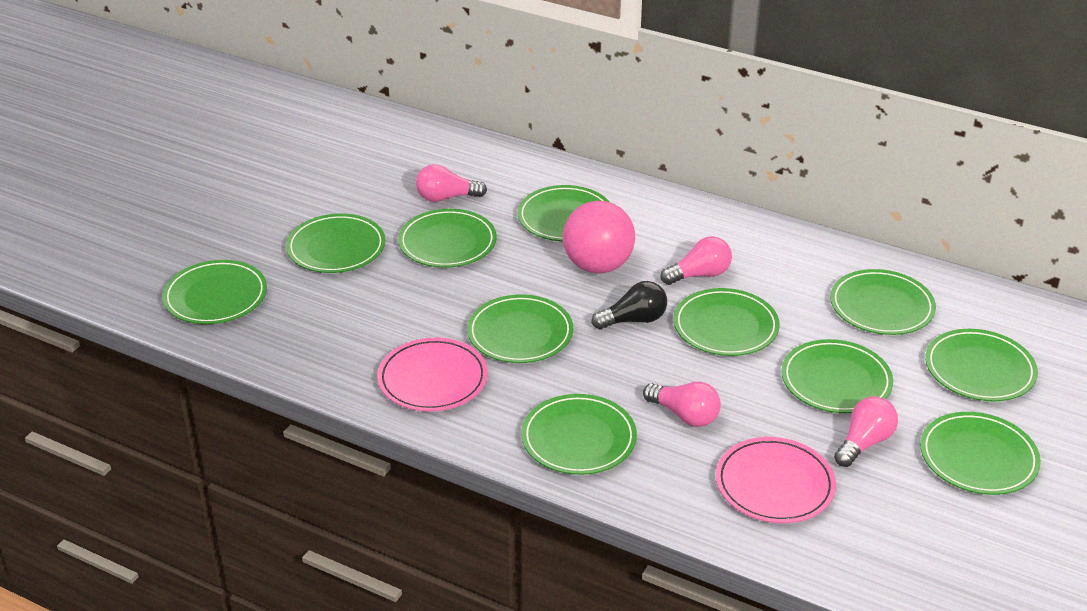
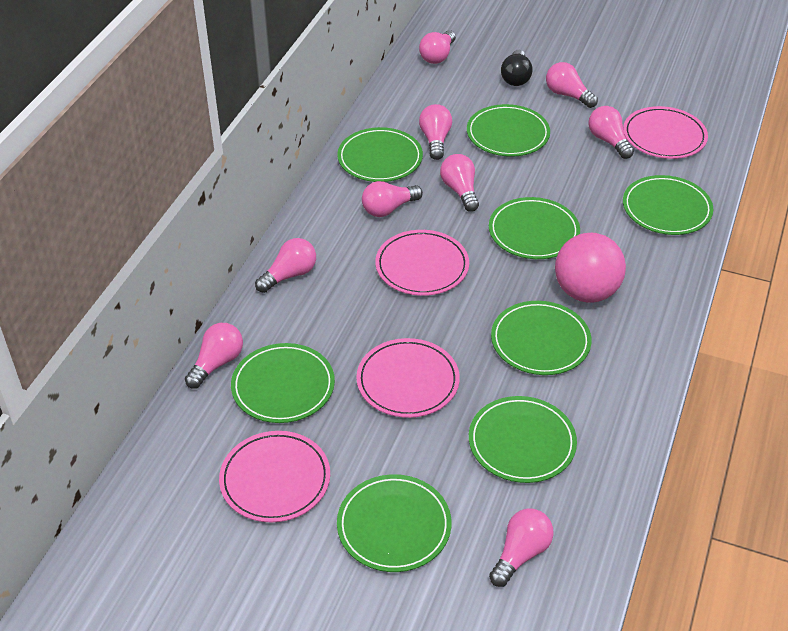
green plate: 11 -> 8
pink light bulb: 4 -> 9
pink plate: 2 -> 4

